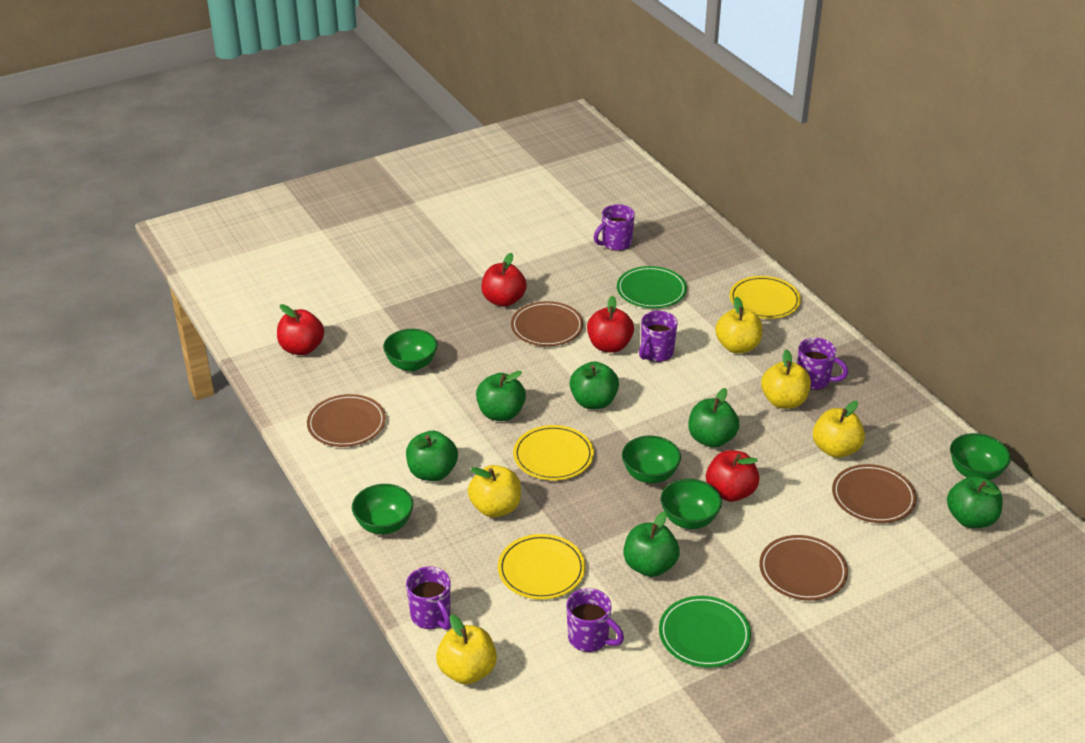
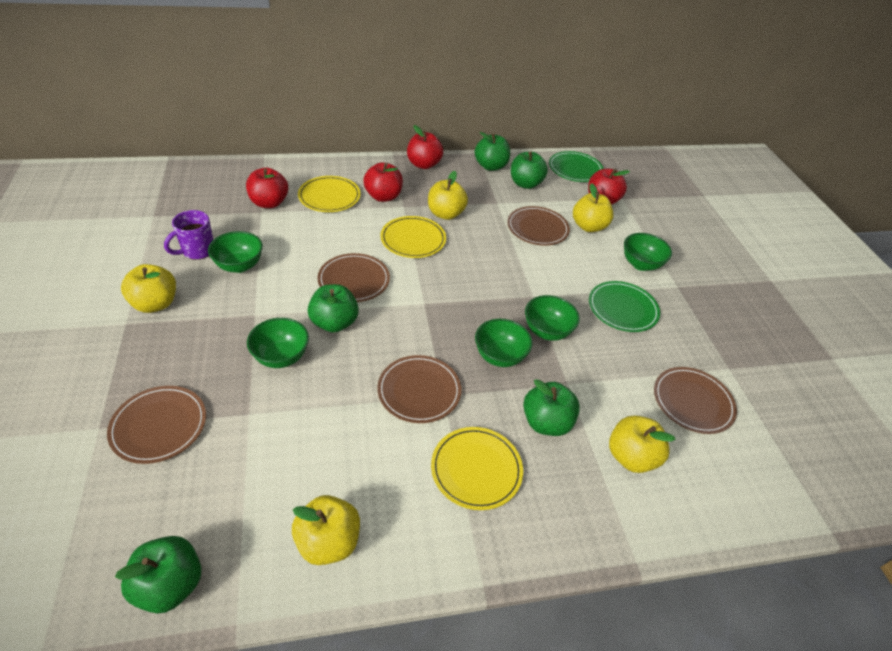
brown plate: 4 -> 5
green apple: 6 -> 5
purple mug: 5 -> 1

